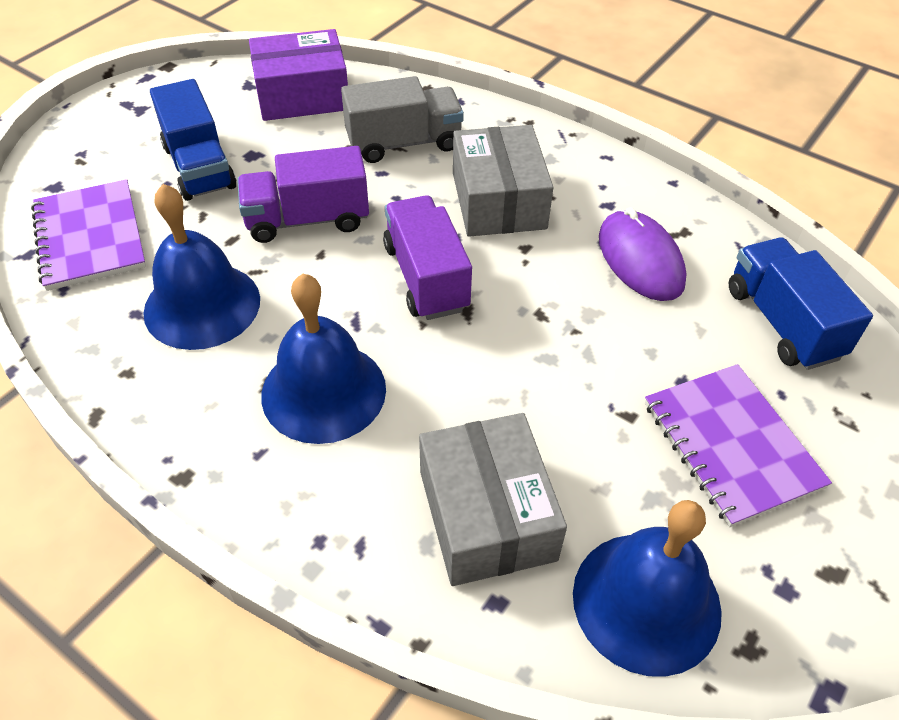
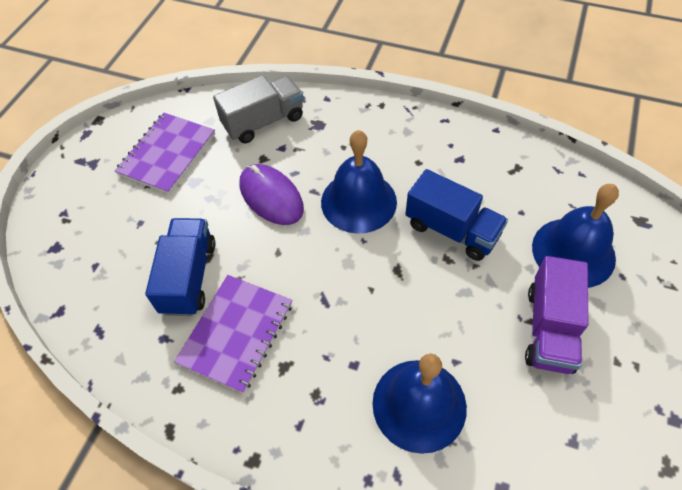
grey box: 2 -> 0
purple box: 1 -> 0
purple truck: 2 -> 1

